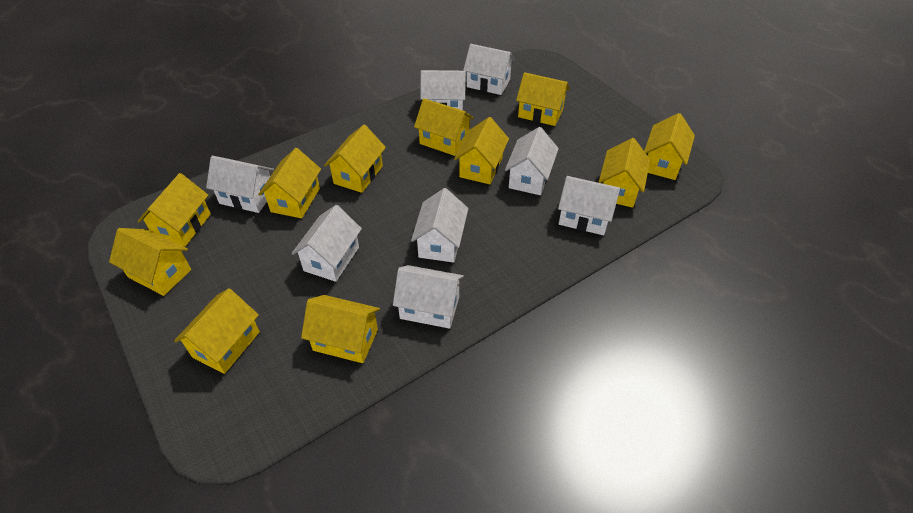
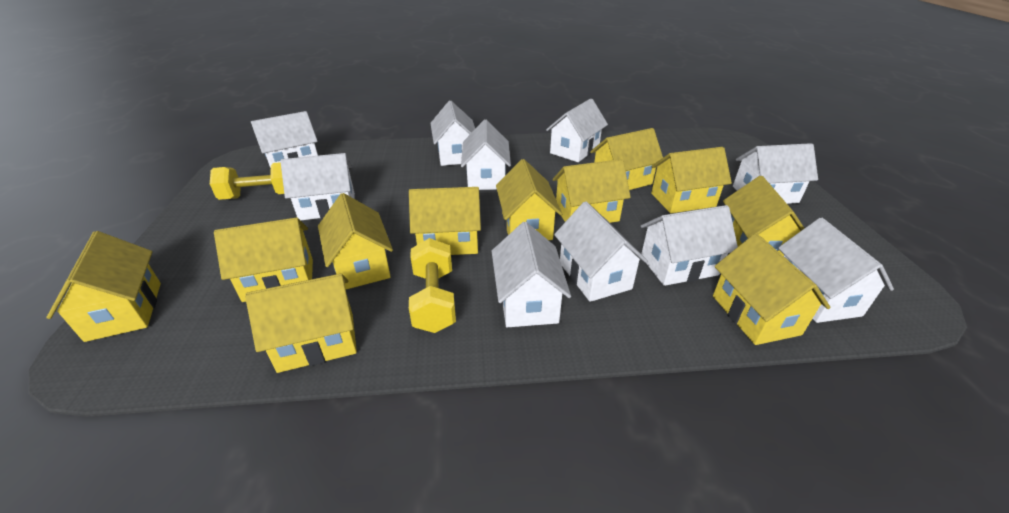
white house: 8 -> 10
yellow dumbbell: 0 -> 2

